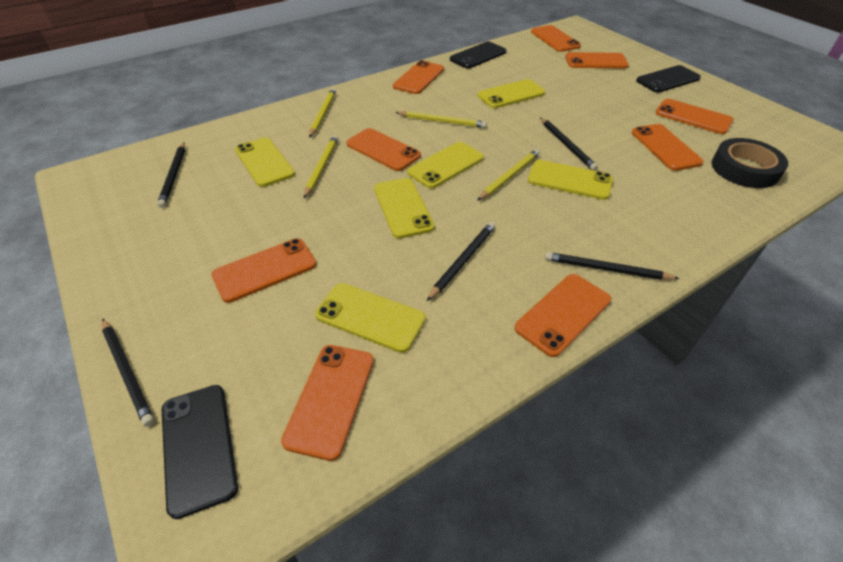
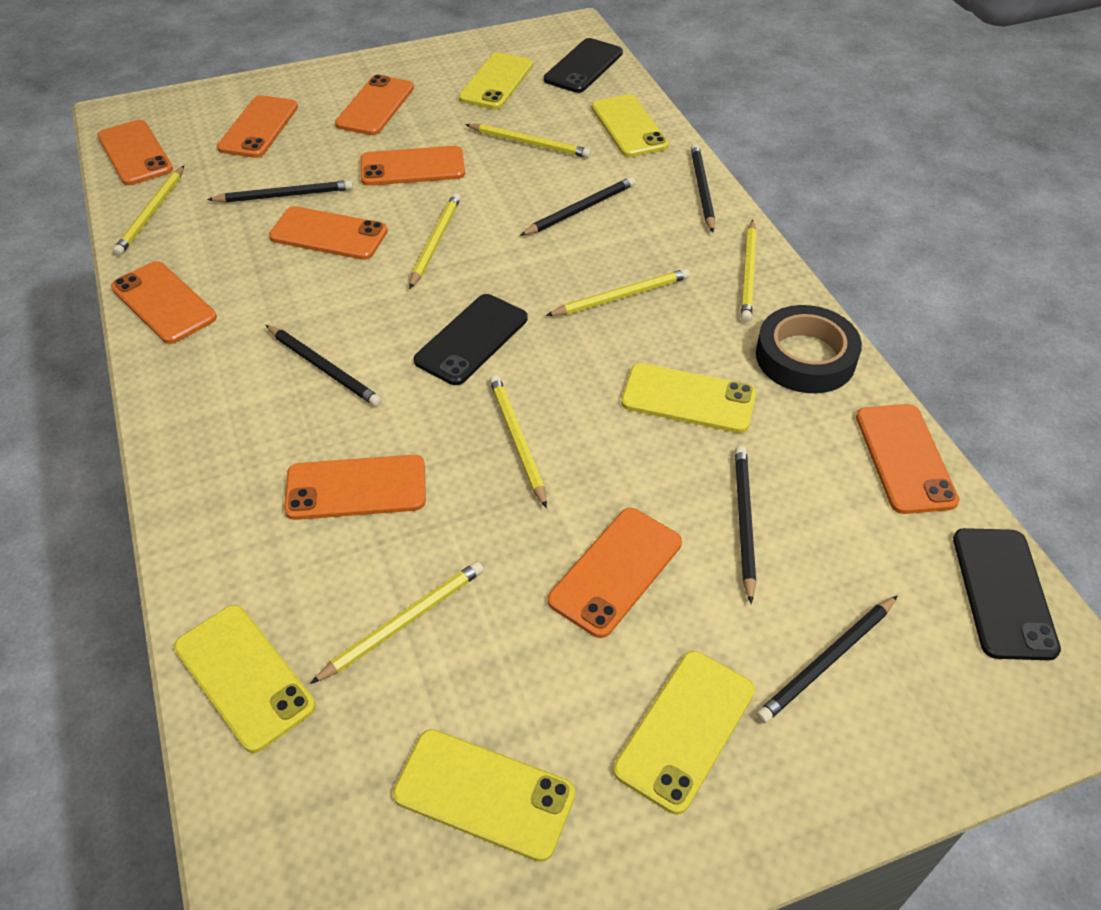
black pencil: 5 -> 6
yellow pencil: 4 -> 7

